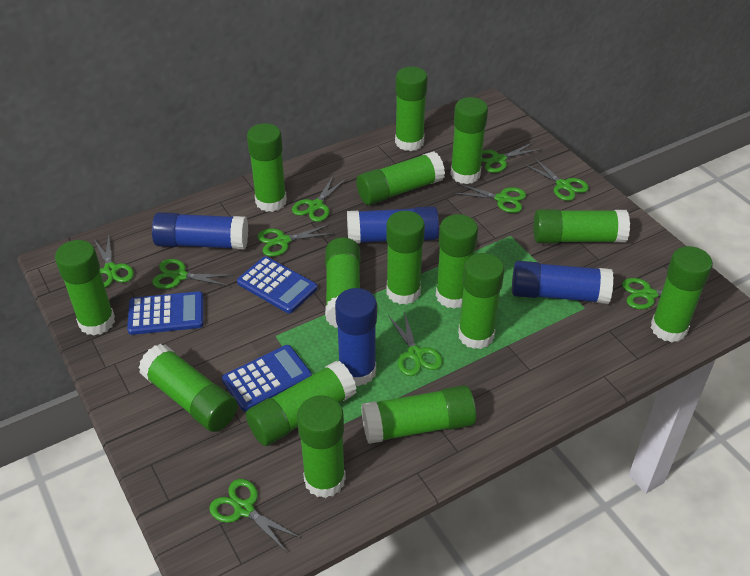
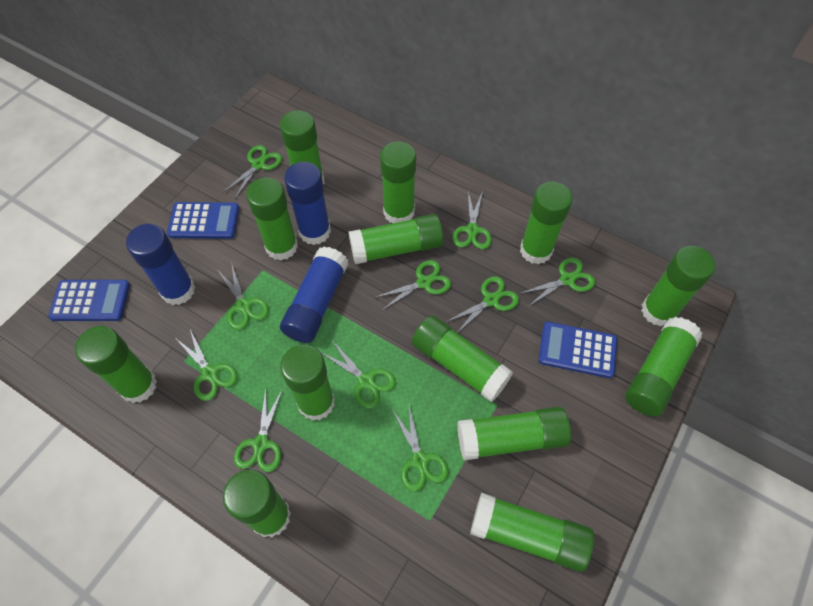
blue glue stick: 4 -> 3
green glue stick: 15 -> 13

